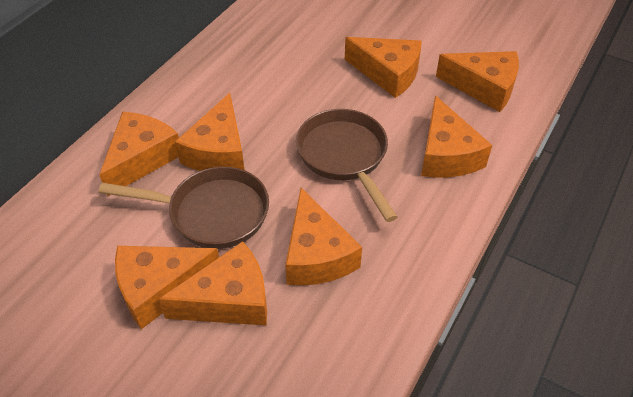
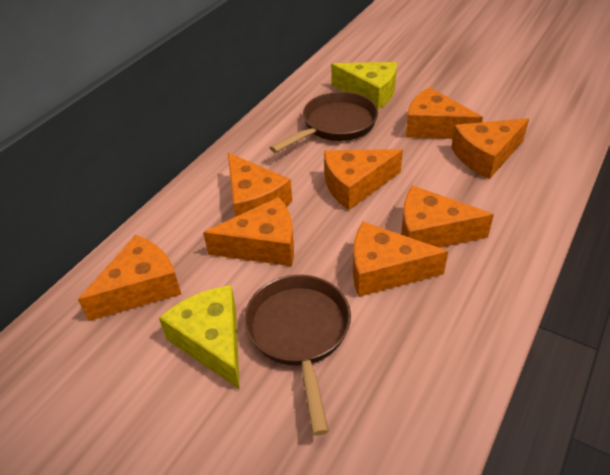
yellow cheese: 0 -> 2

